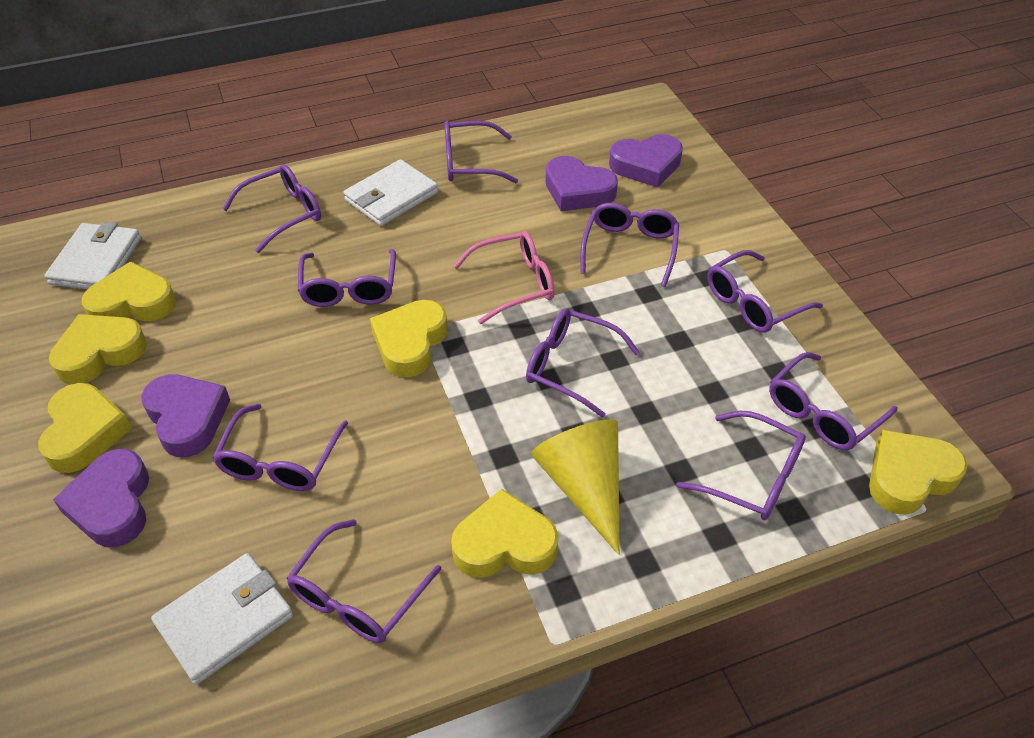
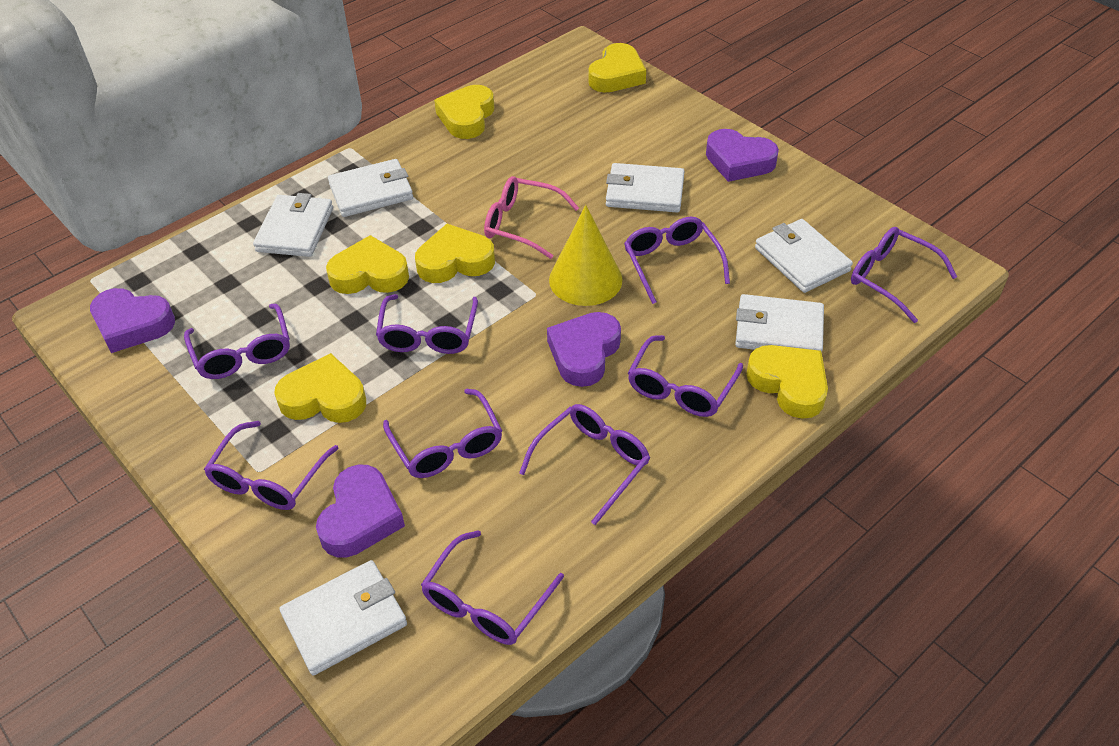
purple glasses: 10 -> 9
white wallet: 3 -> 6

